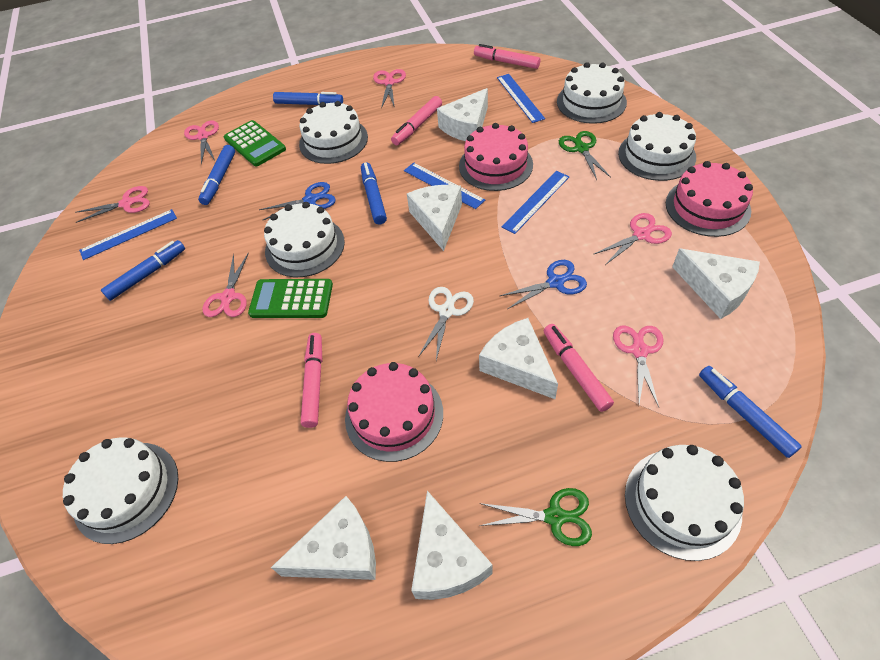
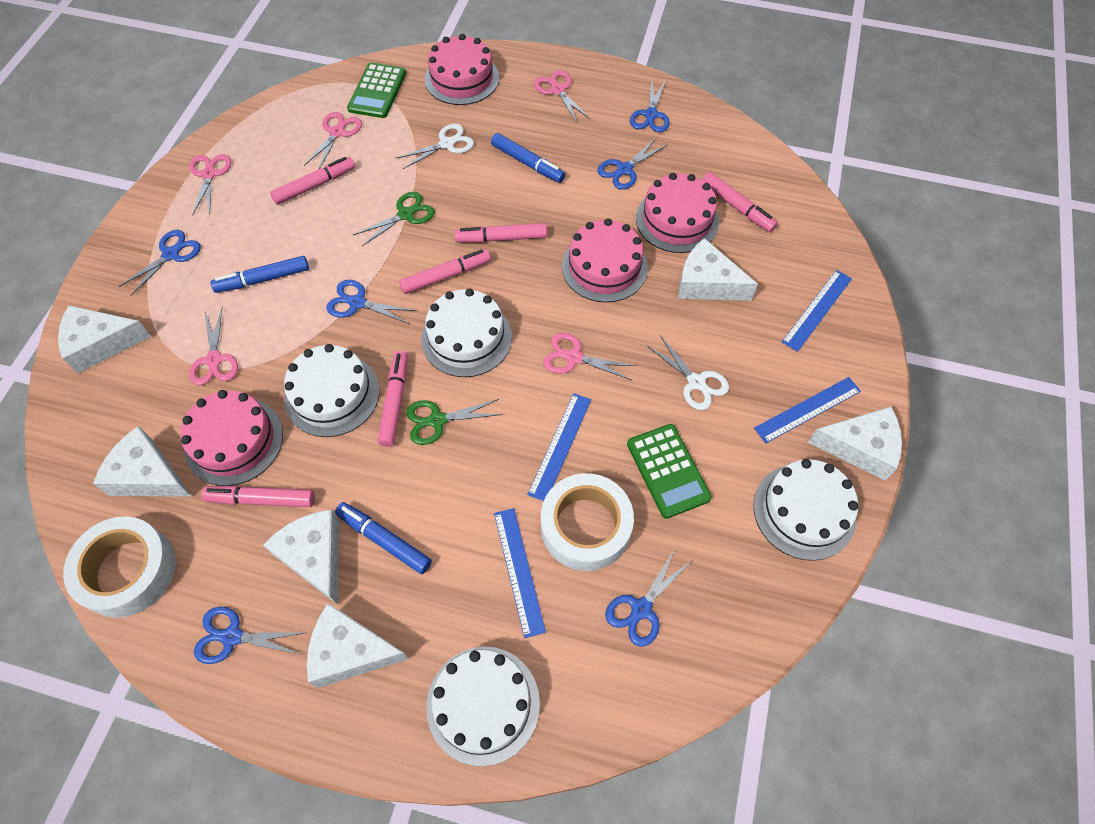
blue marker: 5 -> 3
blue scissors: 2 -> 6
pink cake: 3 -> 4
pink marker: 4 -> 6
pink scissors: 6 -> 5
white cake: 6 -> 4
white scissors: 1 -> 2
white tape: 0 -> 2

